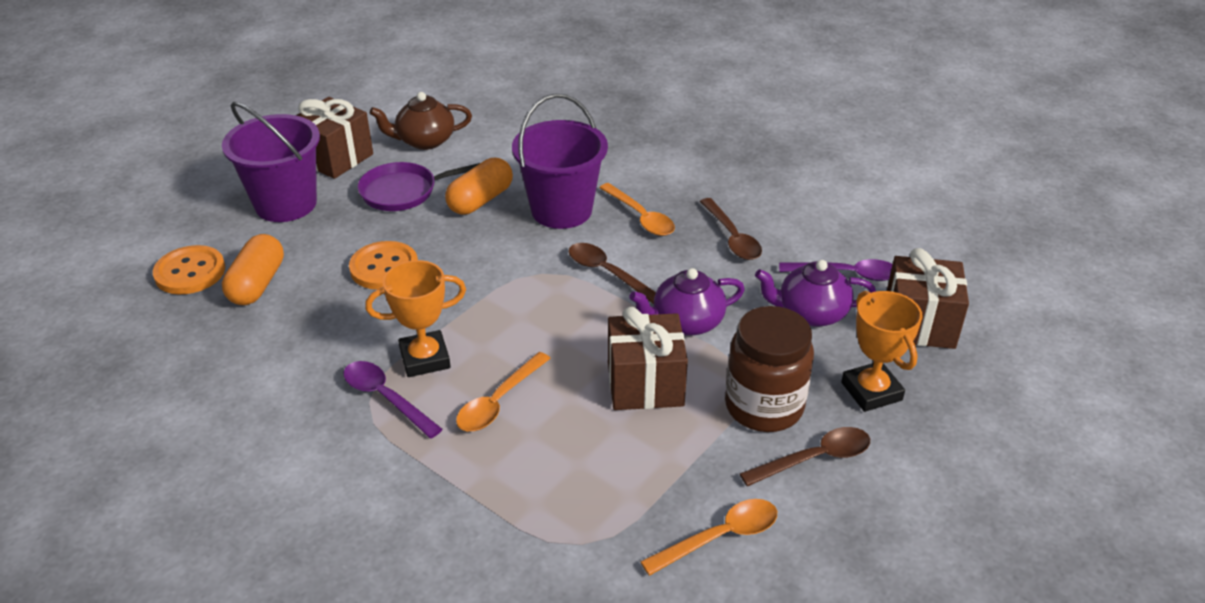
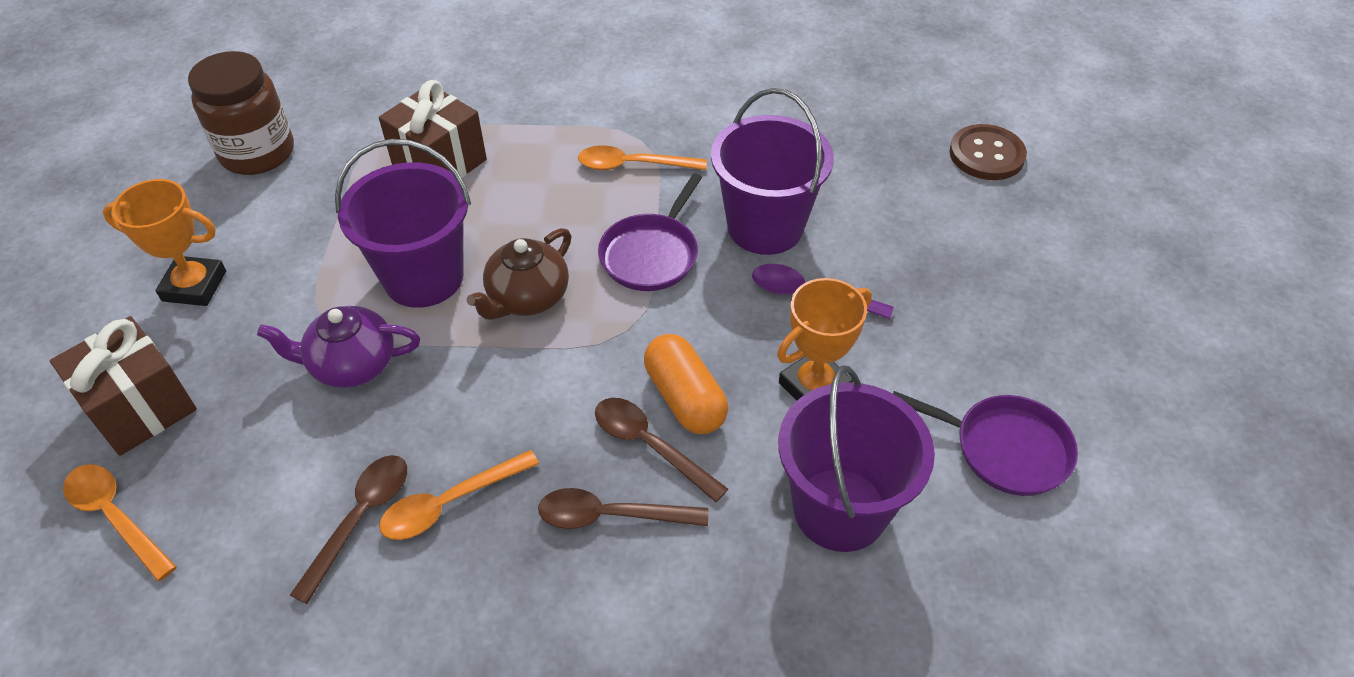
brown button: 0 -> 1
brown gift: 3 -> 2
orange button: 2 -> 0
orange capsule: 2 -> 1
purple bucket: 2 -> 3
purple pan: 1 -> 2
purple spoon: 2 -> 1
purple teapot: 2 -> 1

